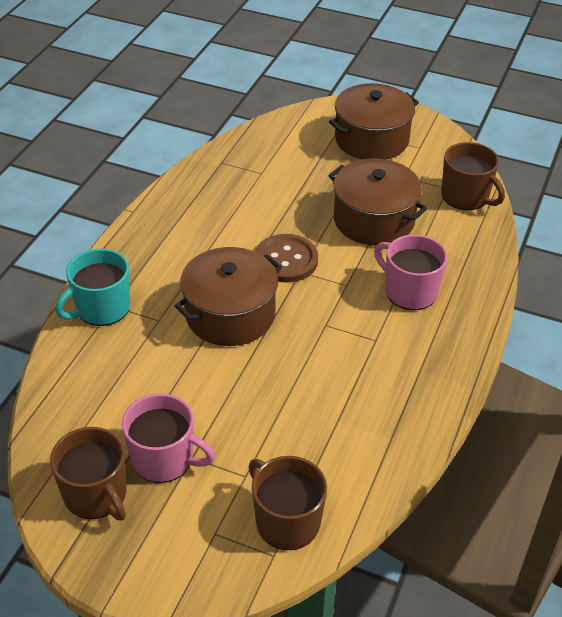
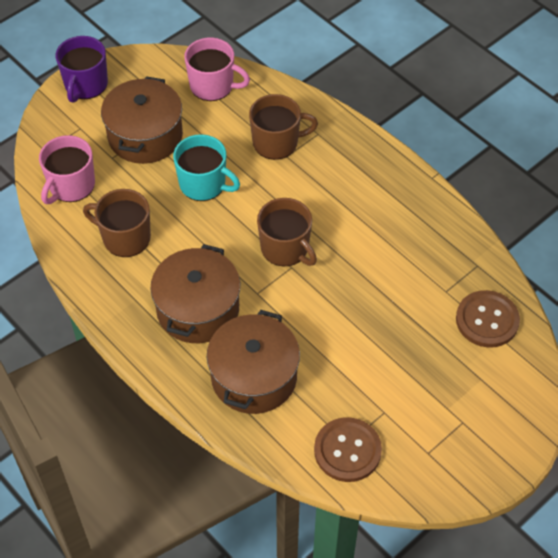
brown button: 1 -> 2
purple mug: 0 -> 1

